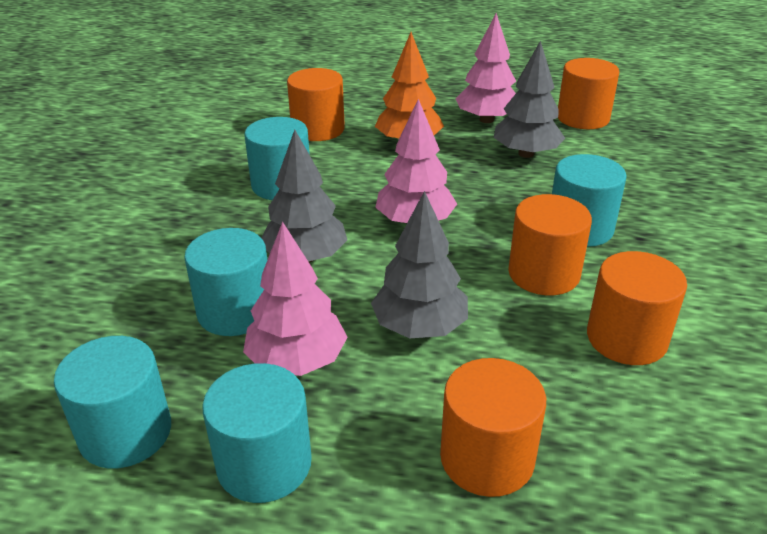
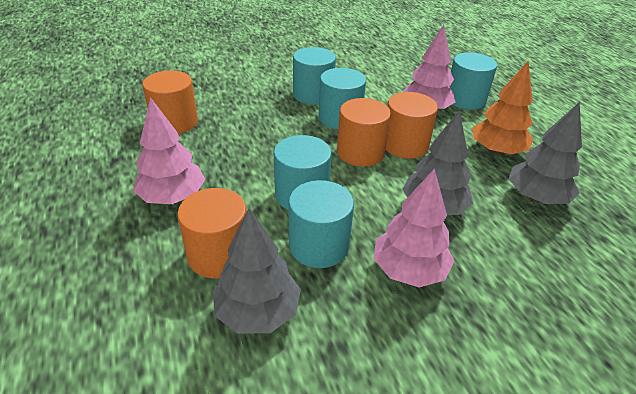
orange cylinder: 5 -> 4

